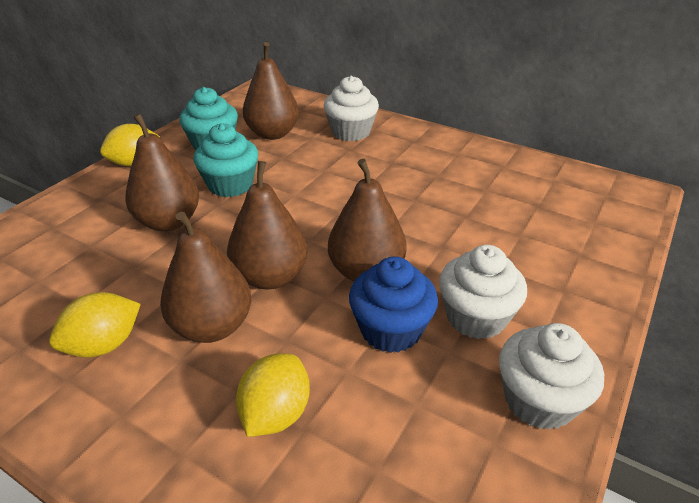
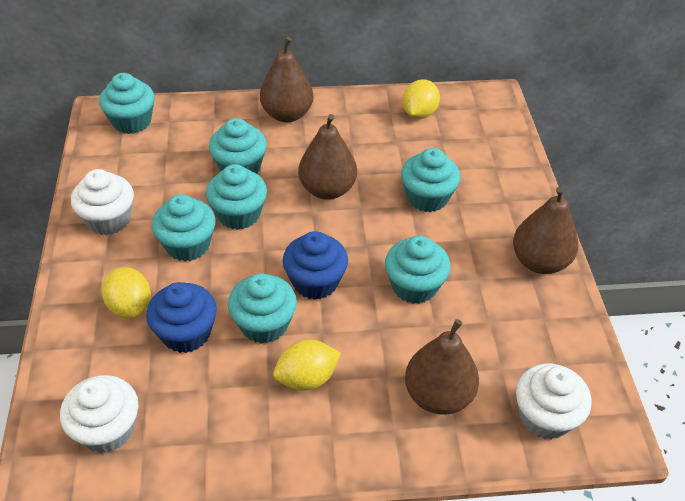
blue cupcake: 1 -> 2
brown pear: 5 -> 4
turquoise cupcake: 2 -> 7

